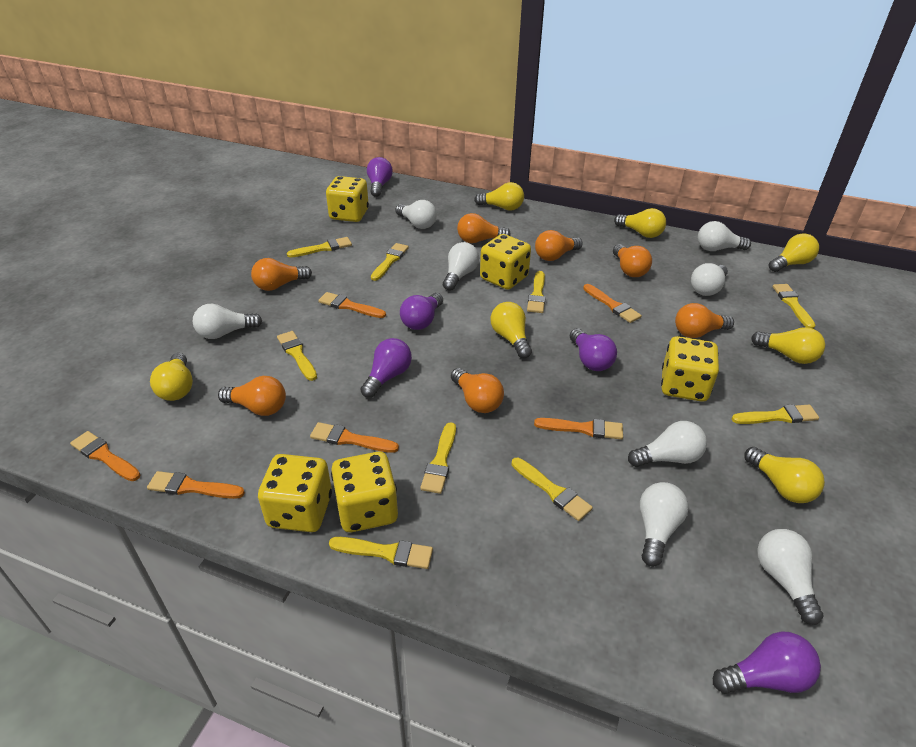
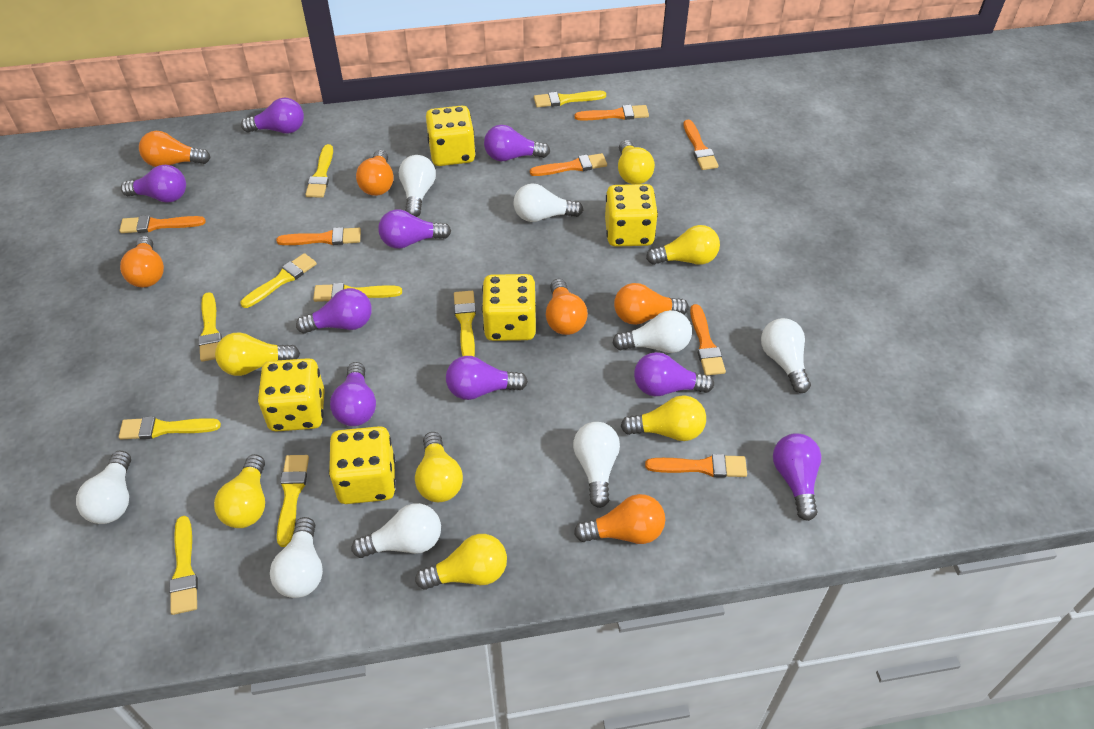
orange brush: 6 -> 7
orange light bulb: 7 -> 6
purple light bulb: 5 -> 9

